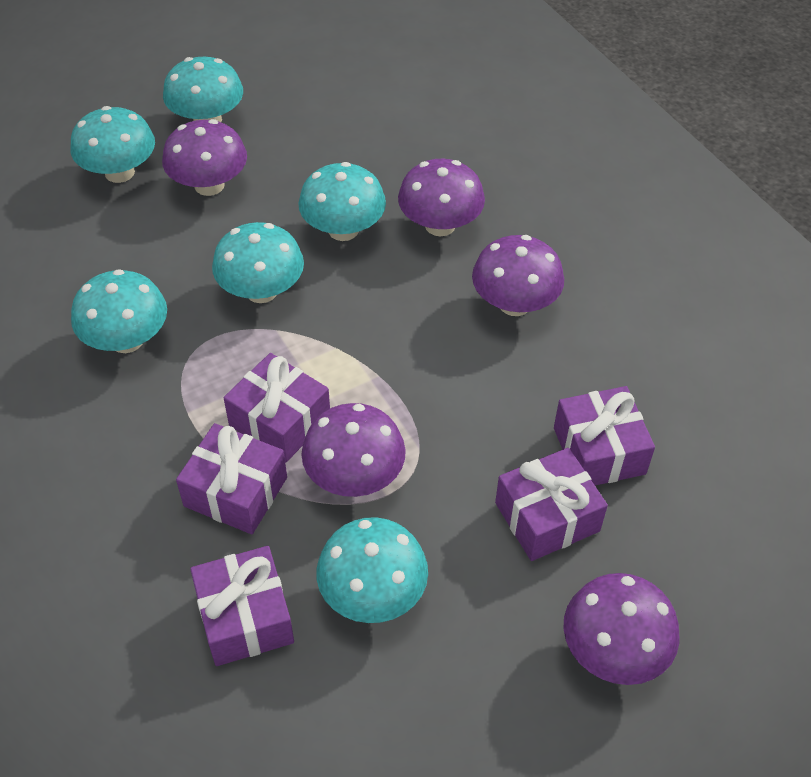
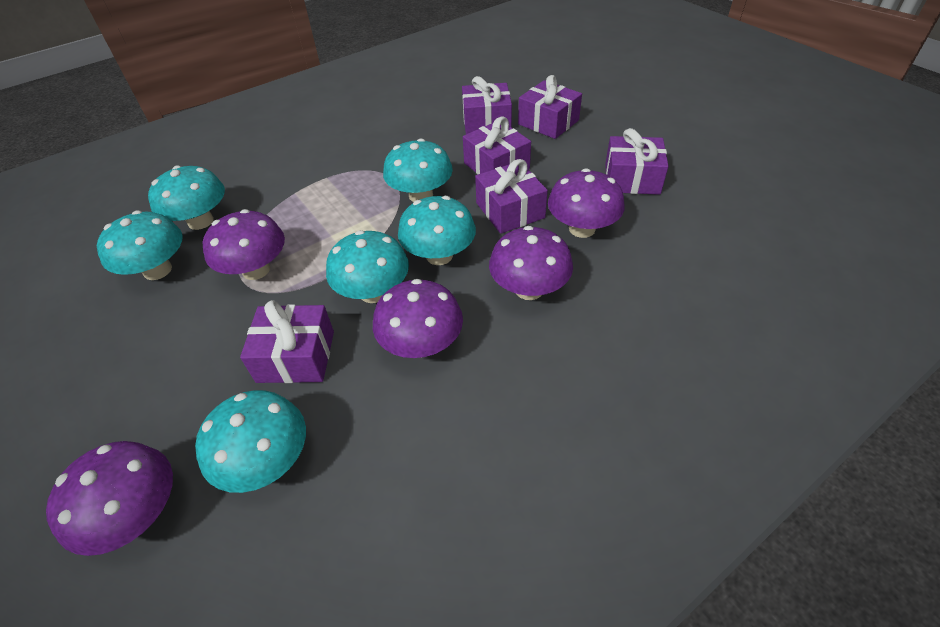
purple gift: 5 -> 6

